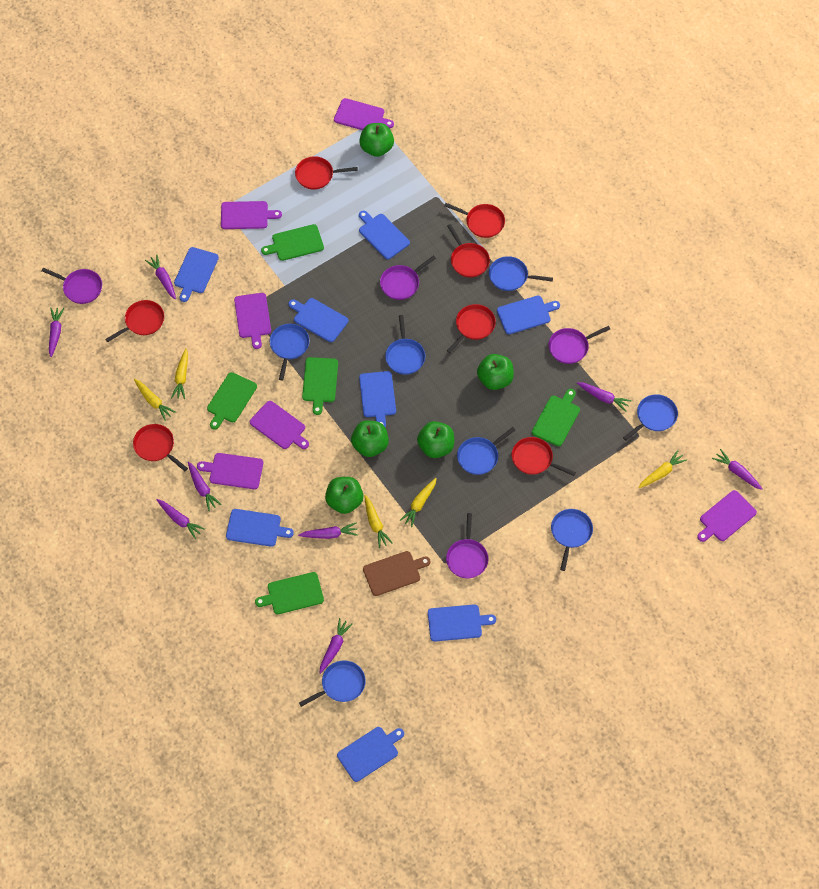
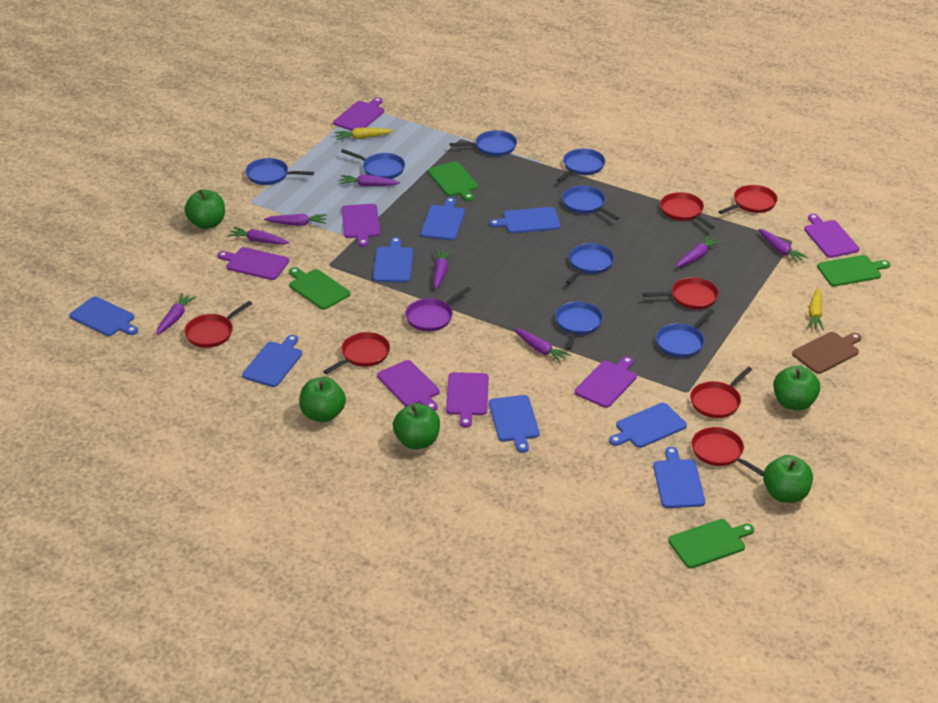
blue pan: 7 -> 8
green cutting board: 5 -> 4
purple cutting board: 6 -> 7
purple pan: 4 -> 1
yellow carrot: 5 -> 2

